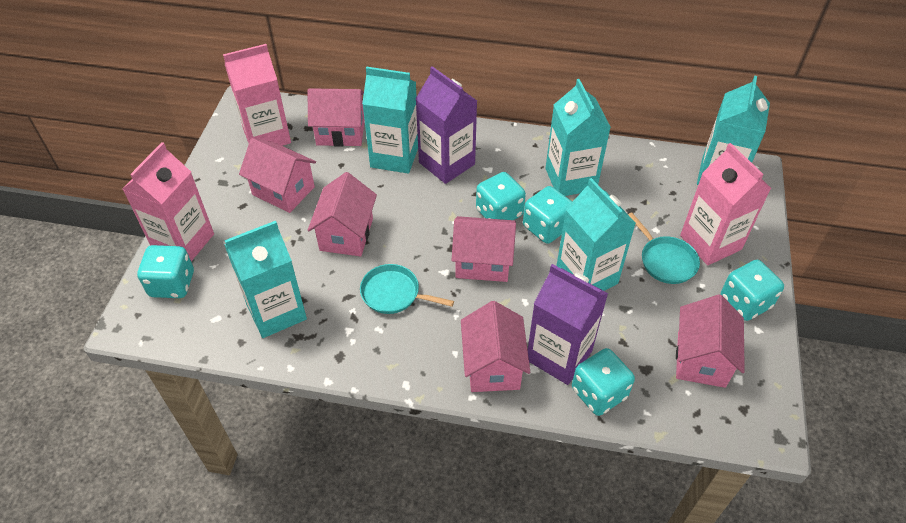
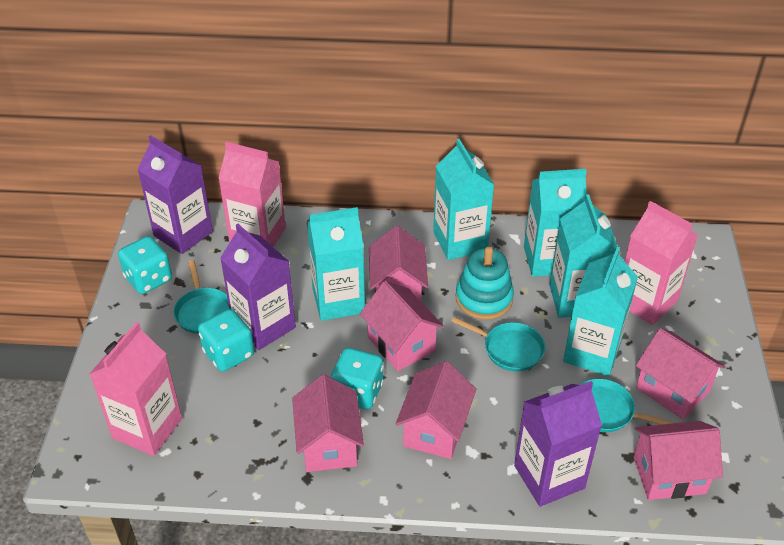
purple carton: 2 -> 3
turquoise dice: 5 -> 3
turquoise pan: 2 -> 3
turquoise stacking toy: 0 -> 1

